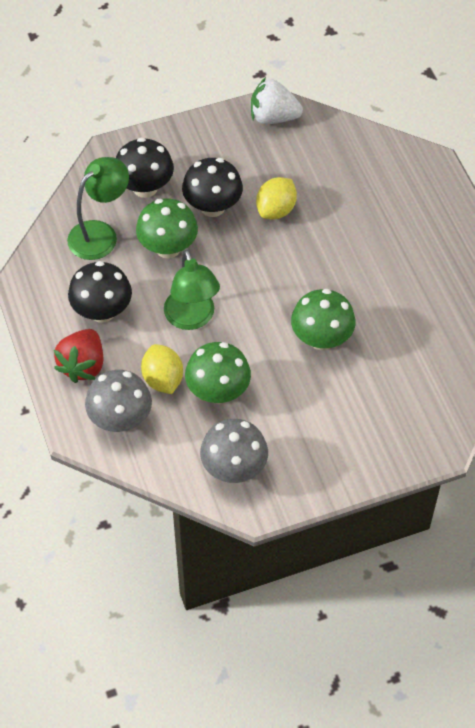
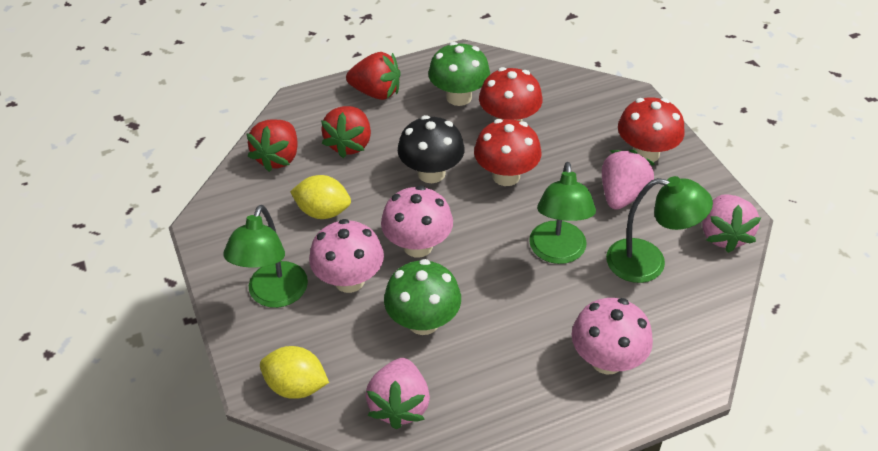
black mushroom: 3 -> 1
green lamp: 2 -> 3
green mushroom: 3 -> 2
grey mushroom: 2 -> 0
pink mushroom: 0 -> 3
pink strawberry: 0 -> 3
red mushroom: 0 -> 3
red strawberry: 1 -> 3
white strawberry: 1 -> 0

